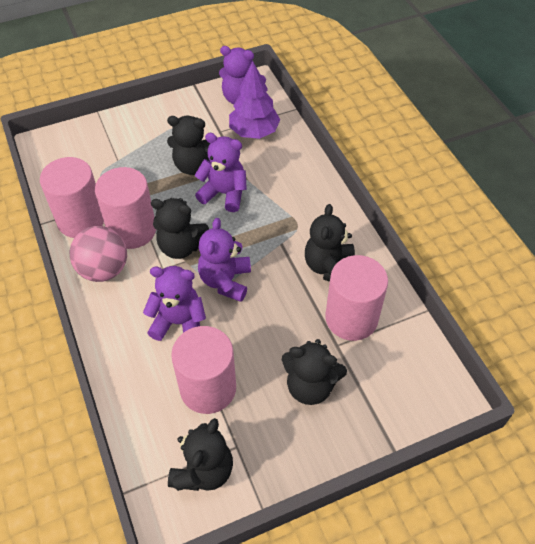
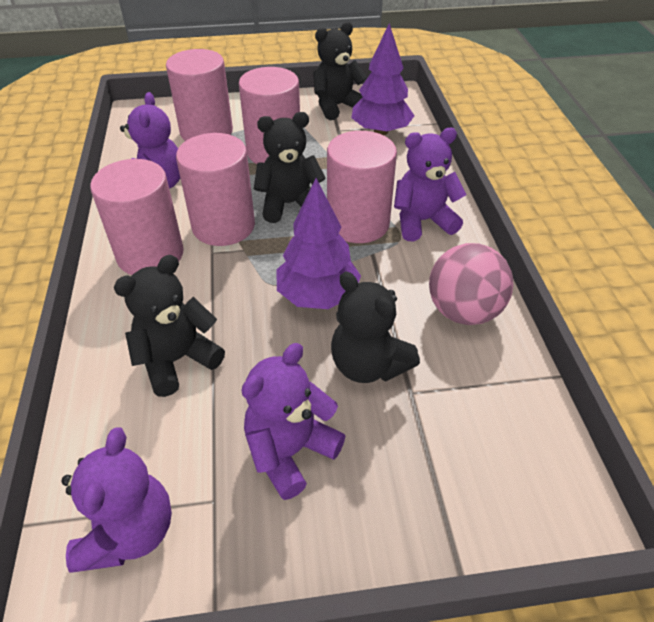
black teddy bear: 5 -> 4
pink cylinder: 4 -> 5
purple tree: 1 -> 2

